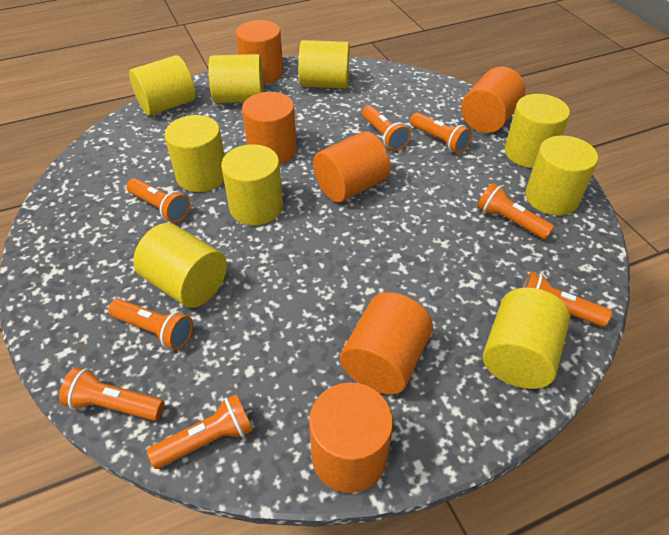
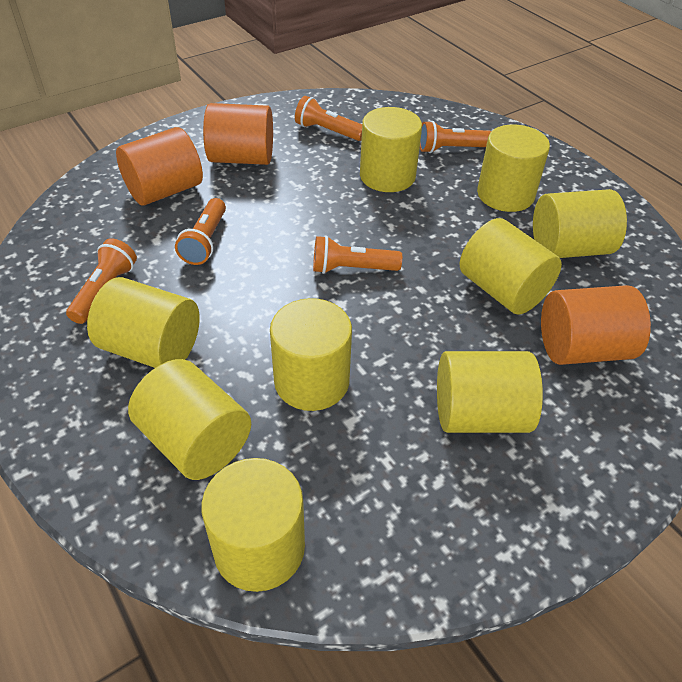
orange cylinder: 6 -> 3
orange flashlight: 8 -> 5

